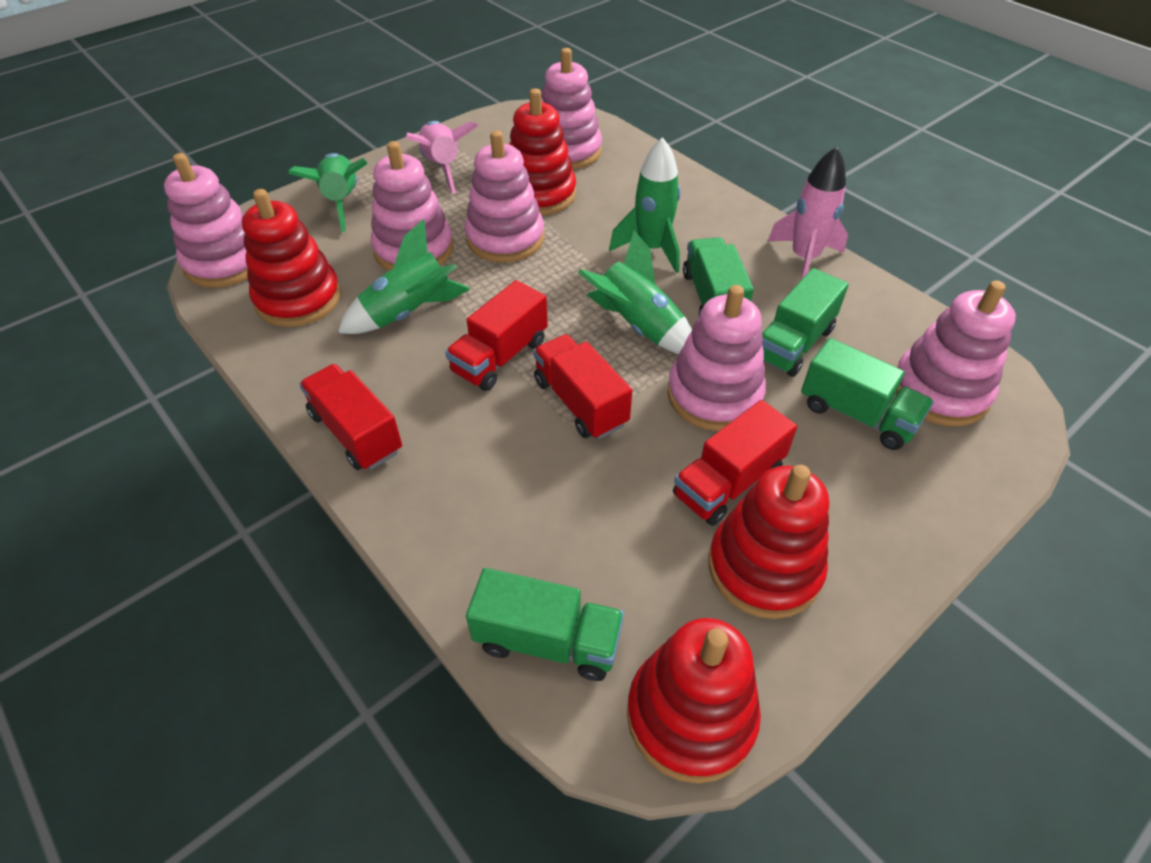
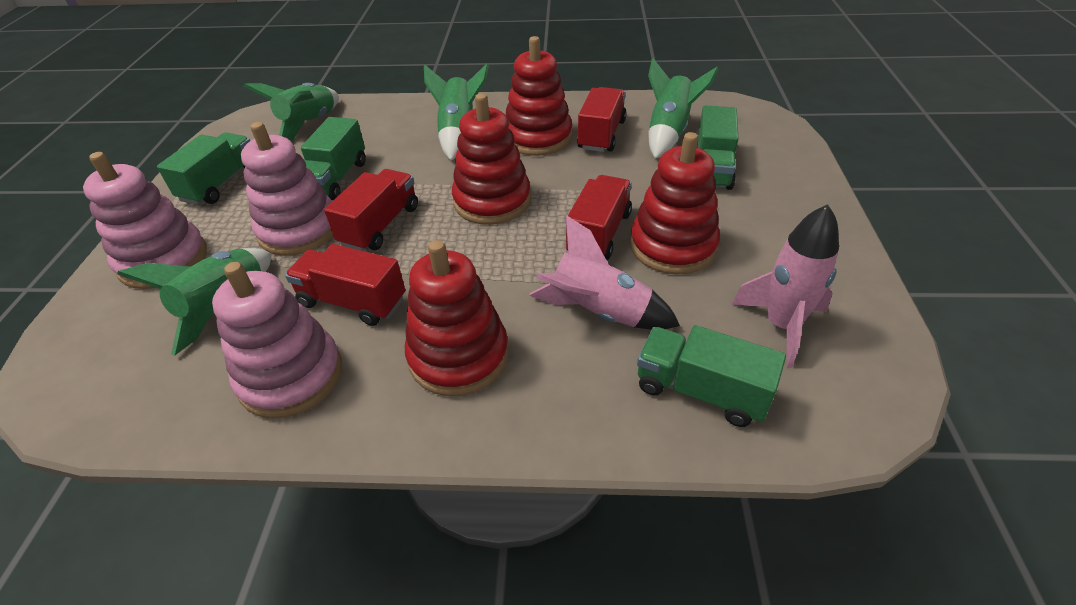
pink stacking toy: 6 -> 3

